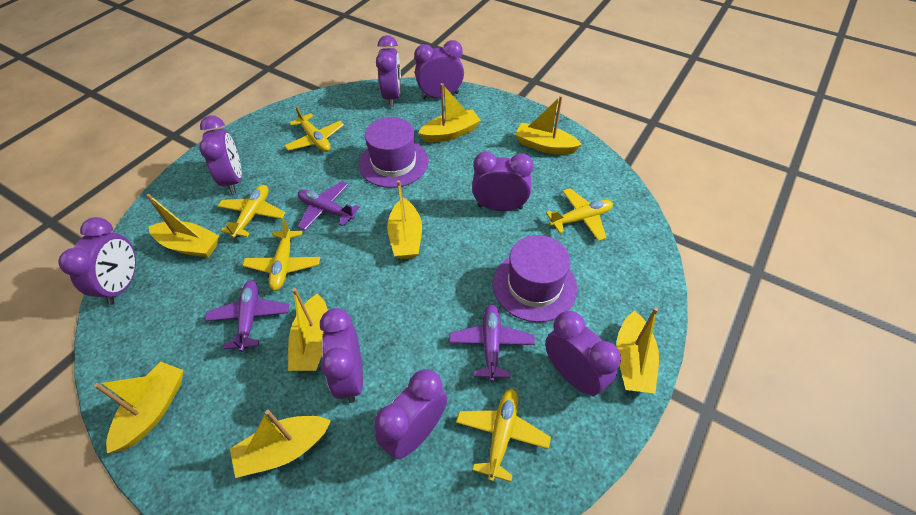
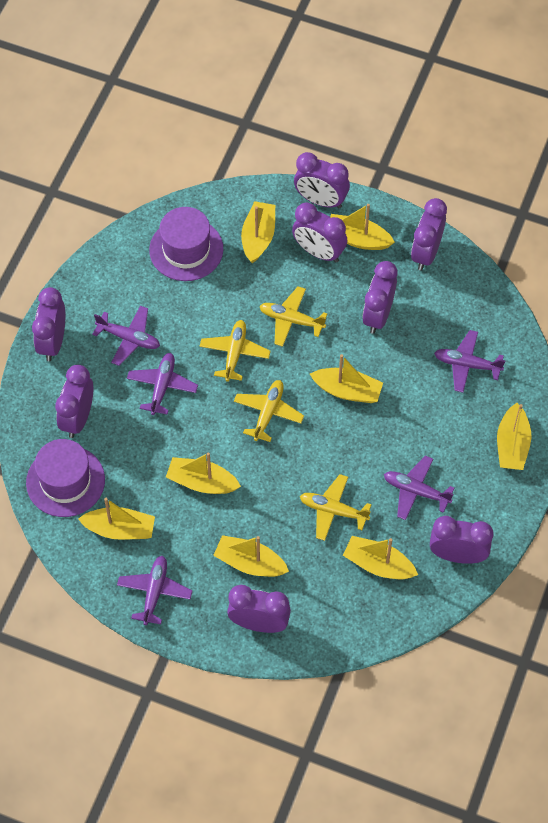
purple plane: 3 -> 5
yellow plane: 5 -> 4

